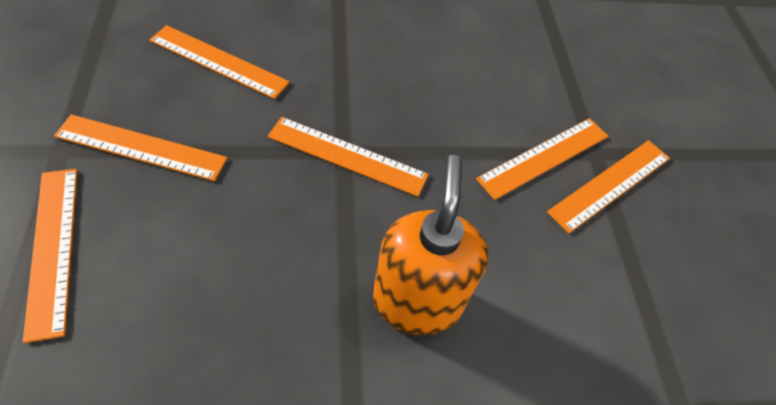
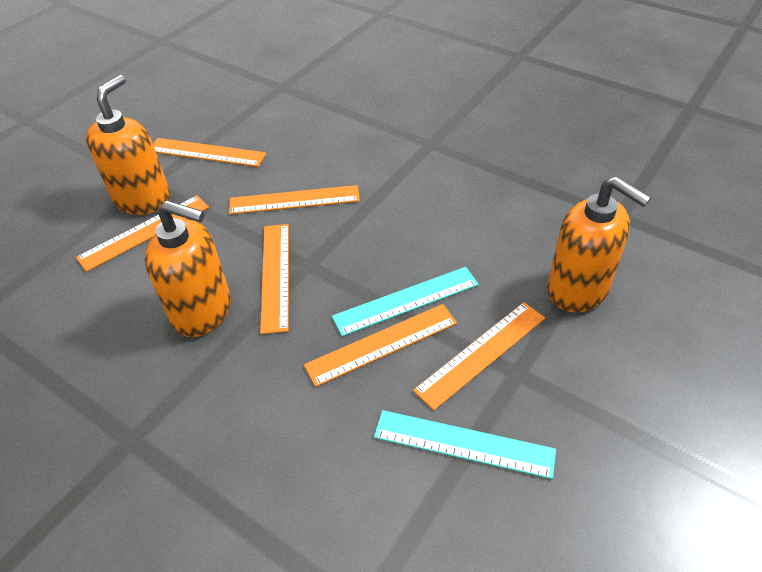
orange soap dispenser: 1 -> 3
turquoise ruler: 0 -> 2

